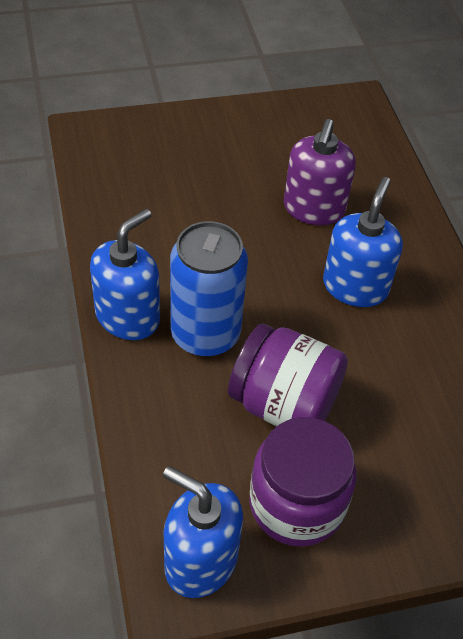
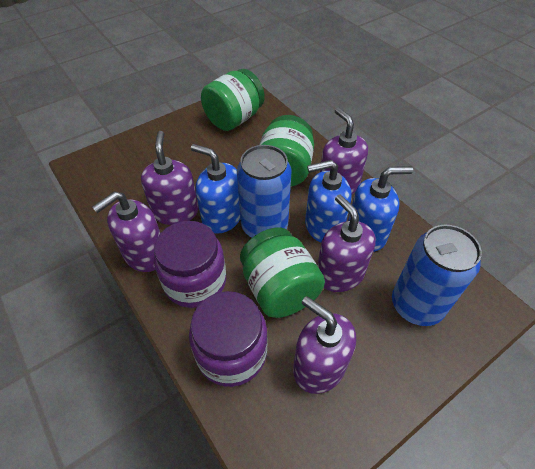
blue can: 1 -> 2
green jar: 0 -> 3
purple soap dispenser: 1 -> 5

